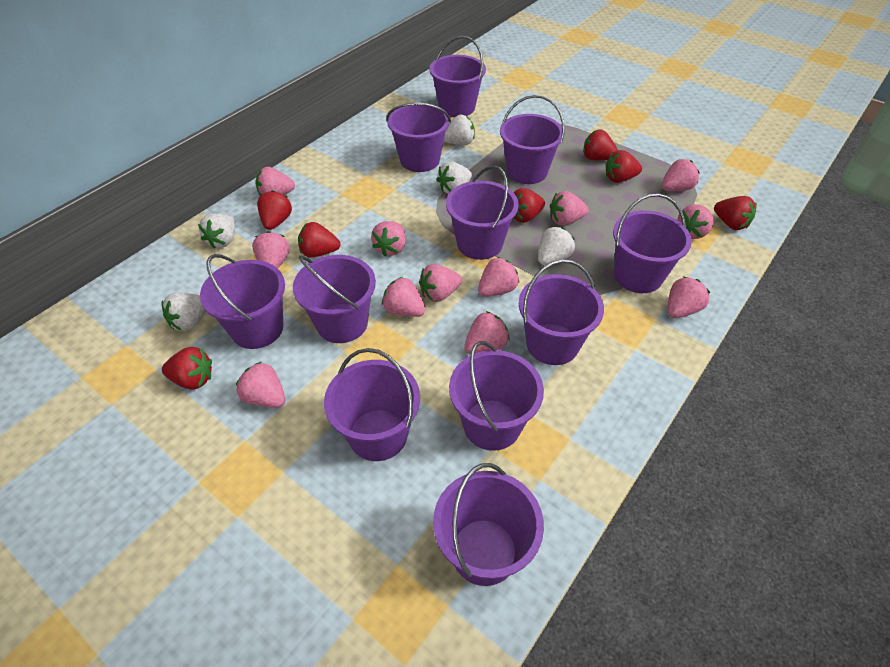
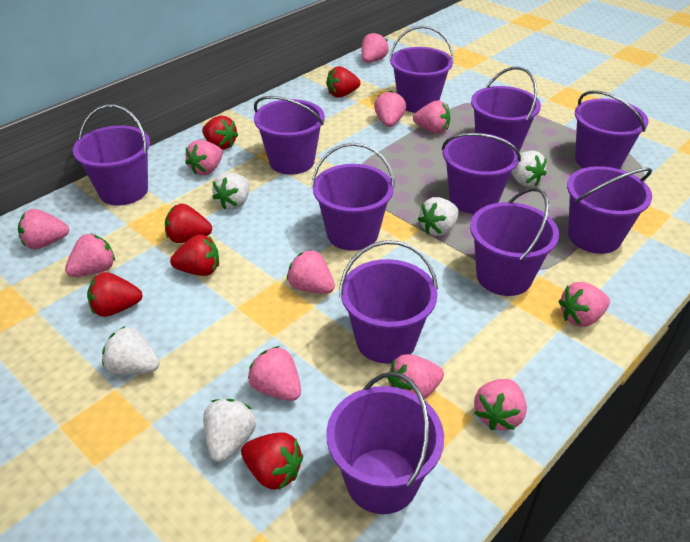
pink strawberry: 12 -> 11
red strawberry: 7 -> 6

